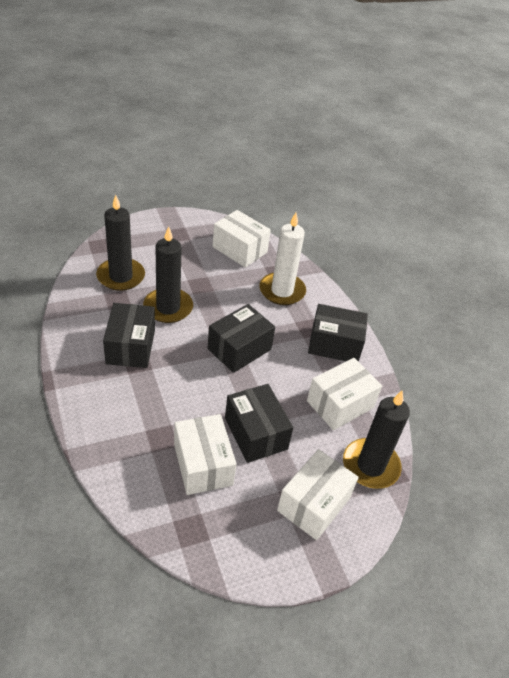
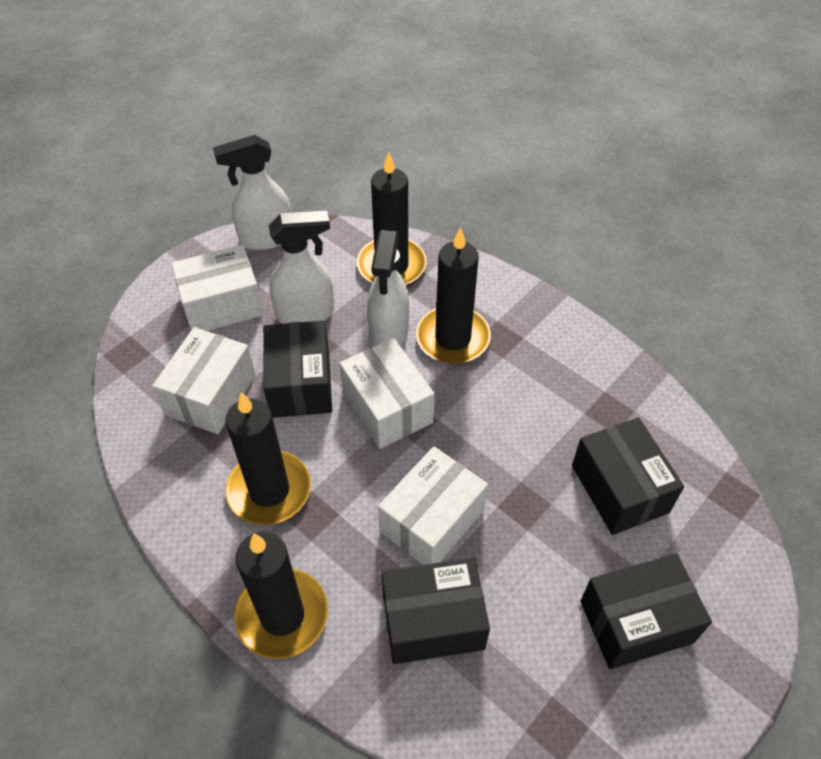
black candle: 3 -> 4
white candle: 1 -> 0
white spray bottle: 0 -> 3

